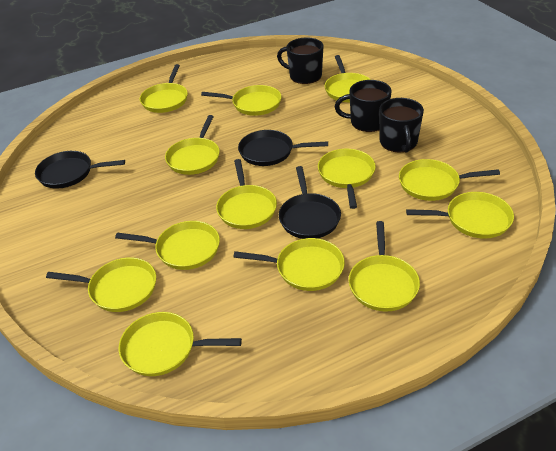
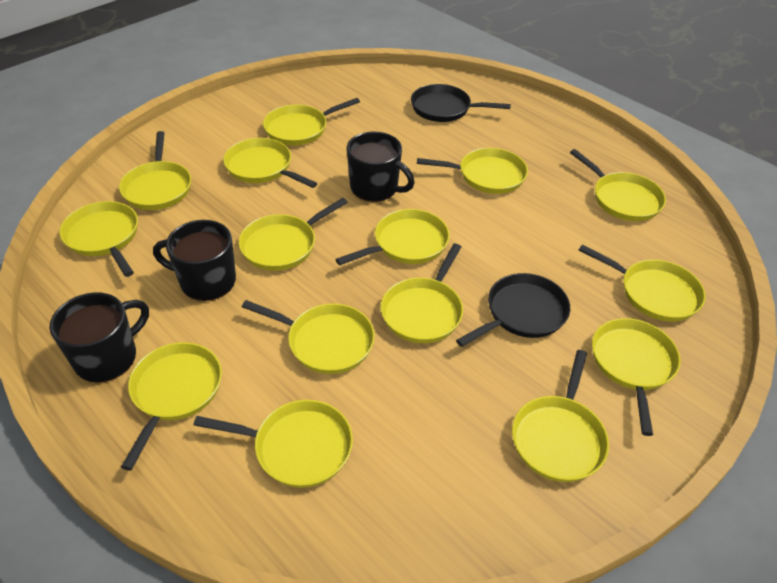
black pan: 3 -> 2
yellow pan: 13 -> 15

